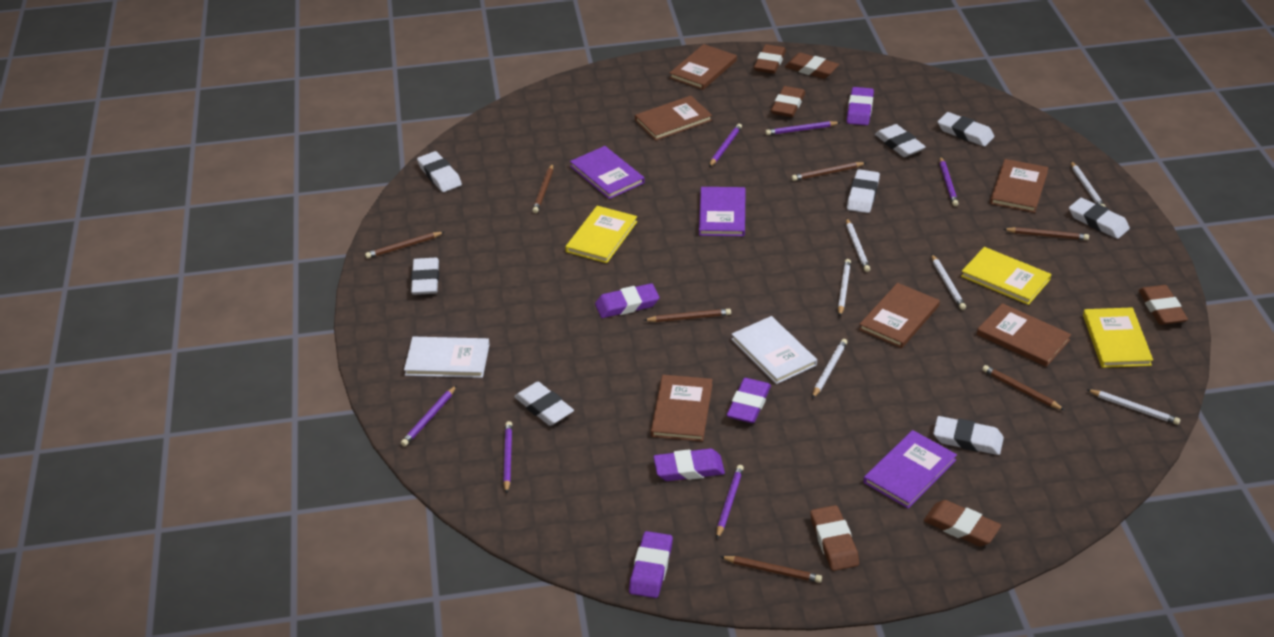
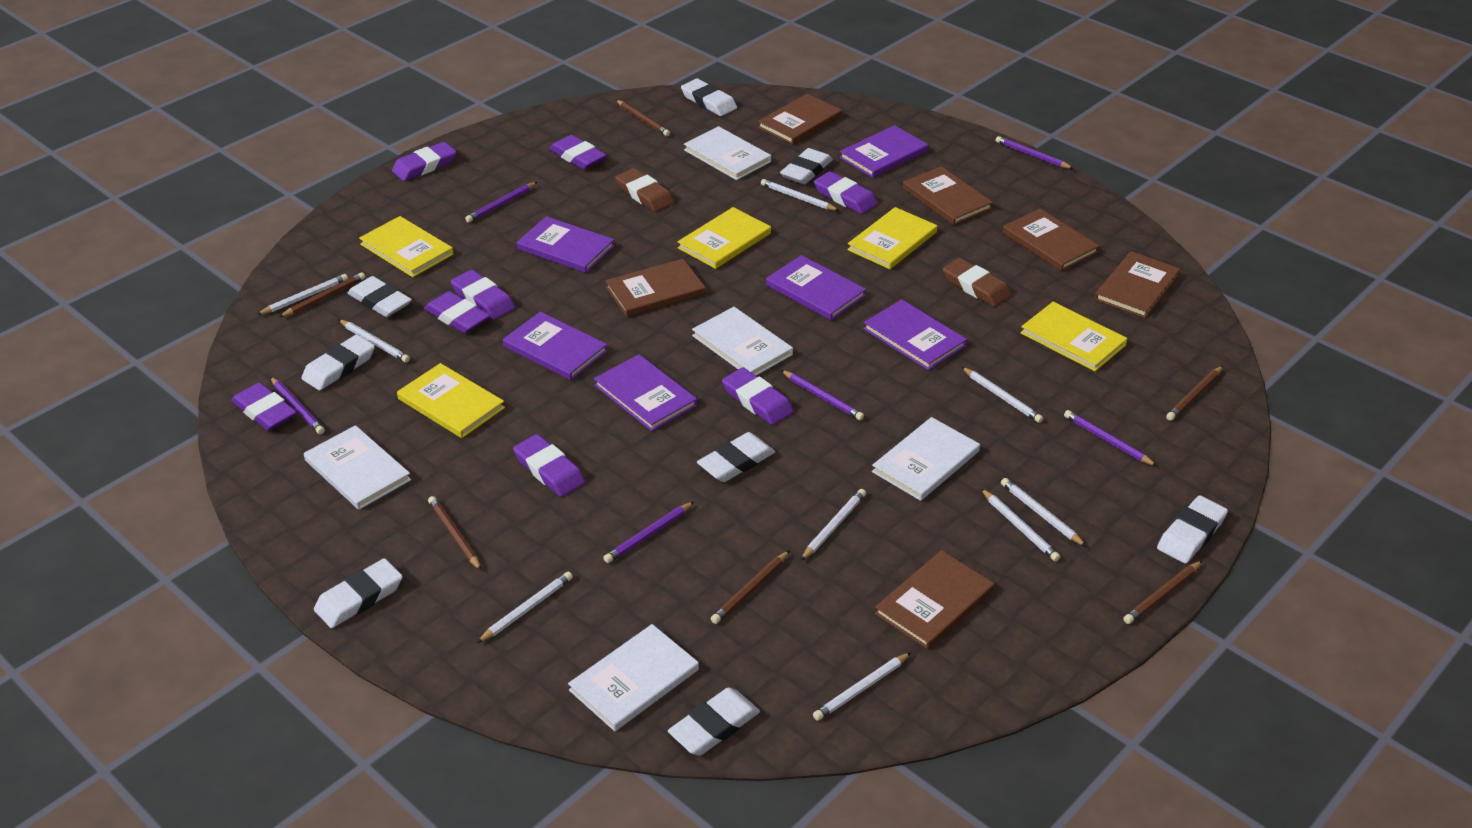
brown eraser: 6 -> 2
brown pencil: 7 -> 6
purple book: 3 -> 6
purple eraser: 5 -> 8
white book: 2 -> 5
white pencil: 6 -> 9
yellow book: 3 -> 5

